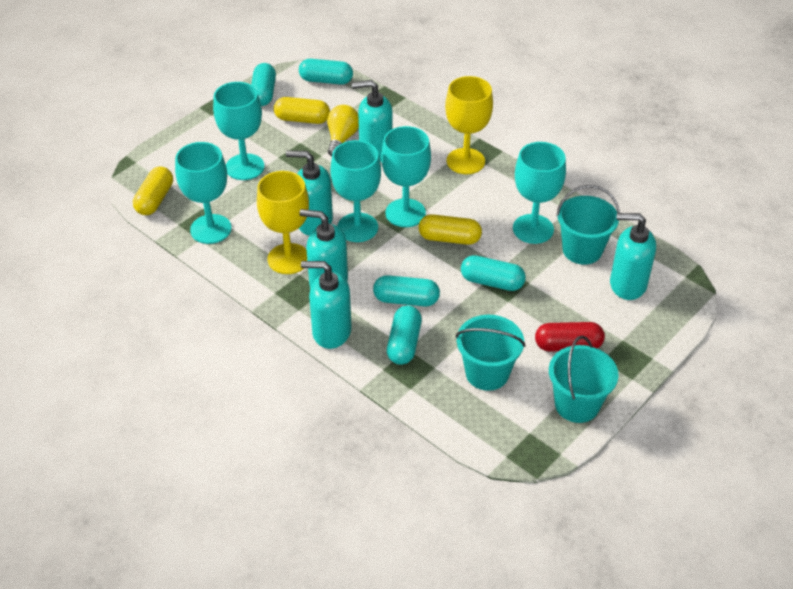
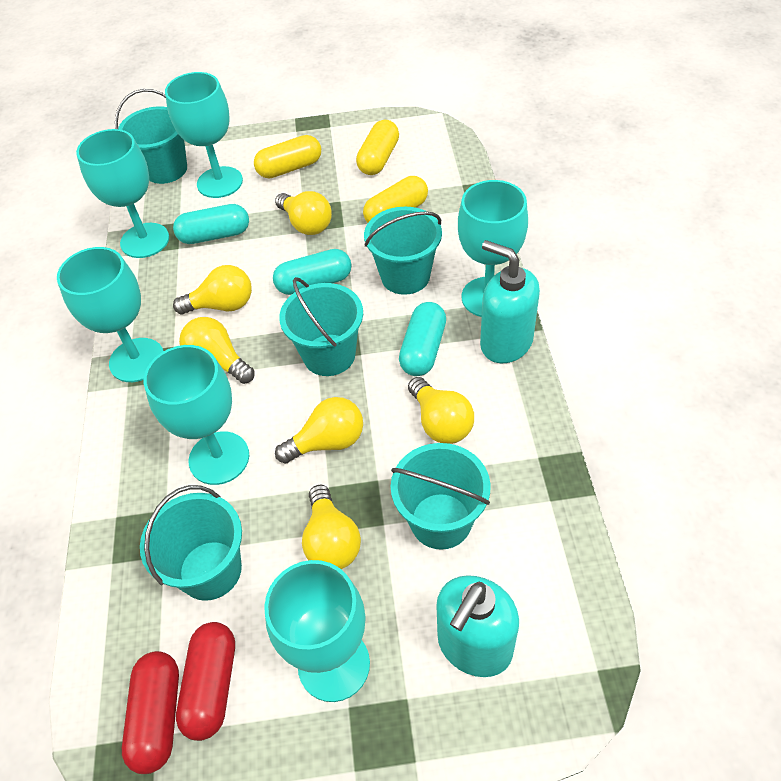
red capsule: 1 -> 2
turquoise bucket: 3 -> 5
turquoise capsule: 5 -> 3
turquoise goblet: 5 -> 6
turquoise soap dispenser: 5 -> 2
yellow goblet: 2 -> 0
yellow light bulb: 1 -> 6

